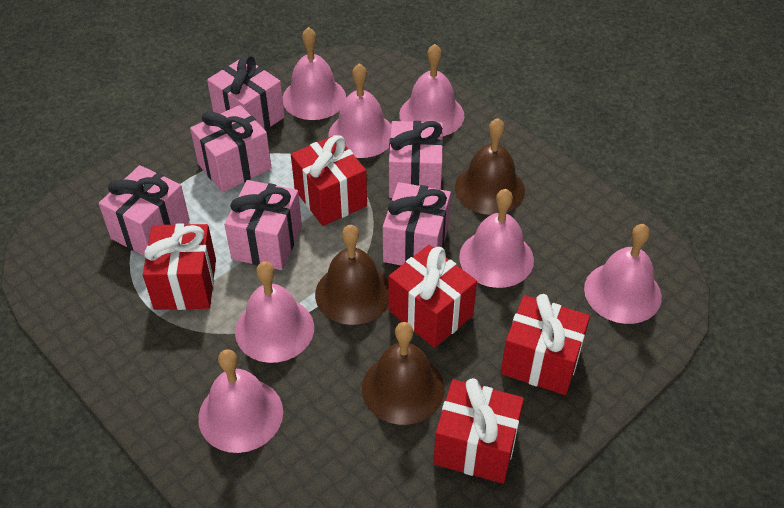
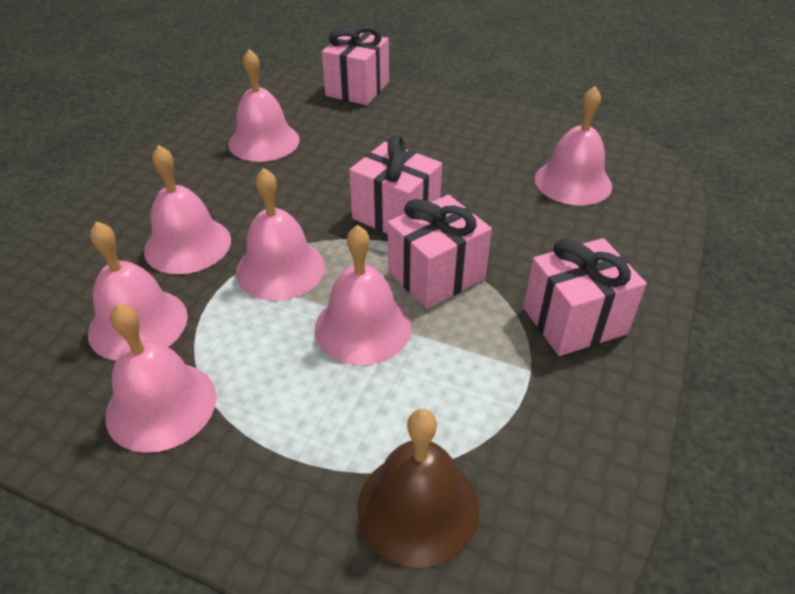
brown bell: 3 -> 1
pink gift: 6 -> 4
red gift: 5 -> 0

